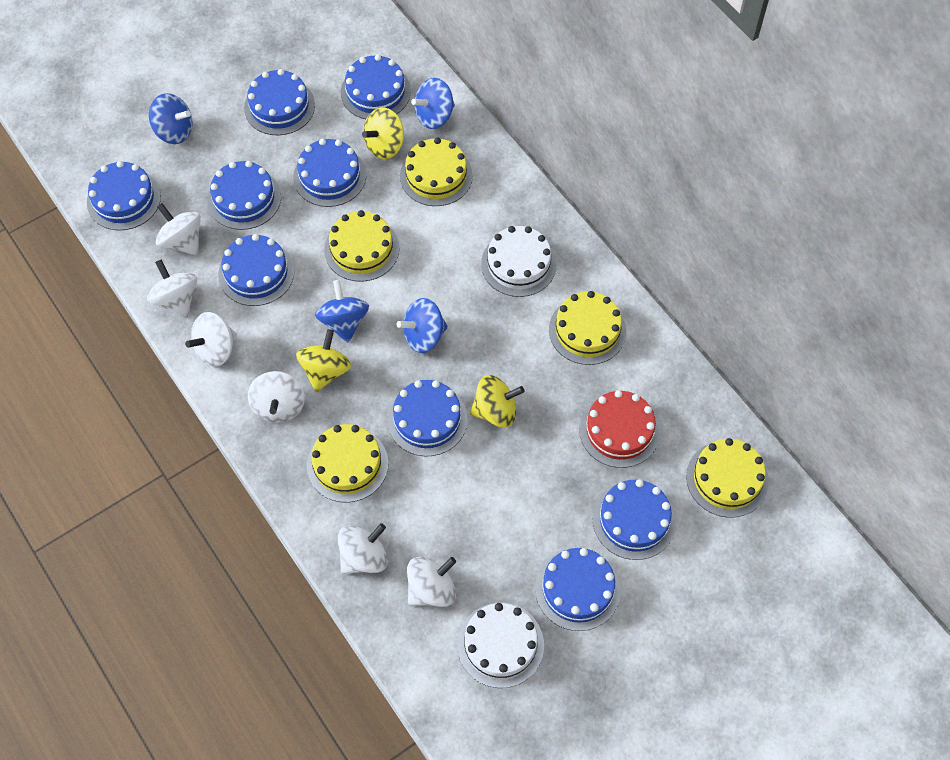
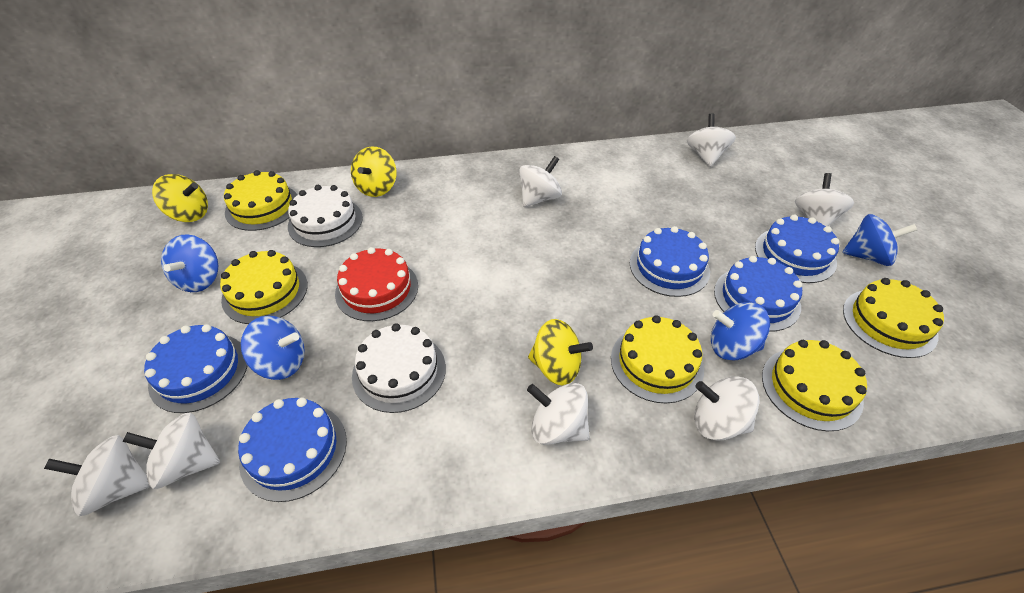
blue cake: 9 -> 5
white spinning top: 6 -> 7

